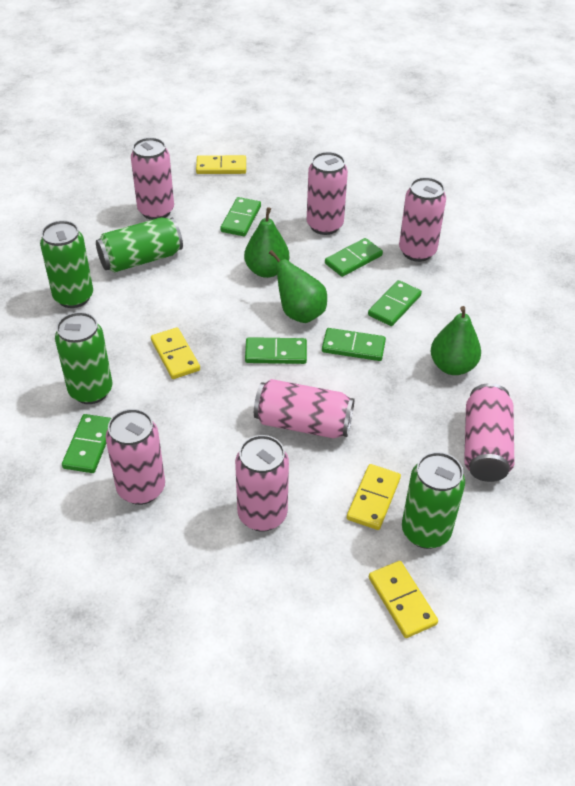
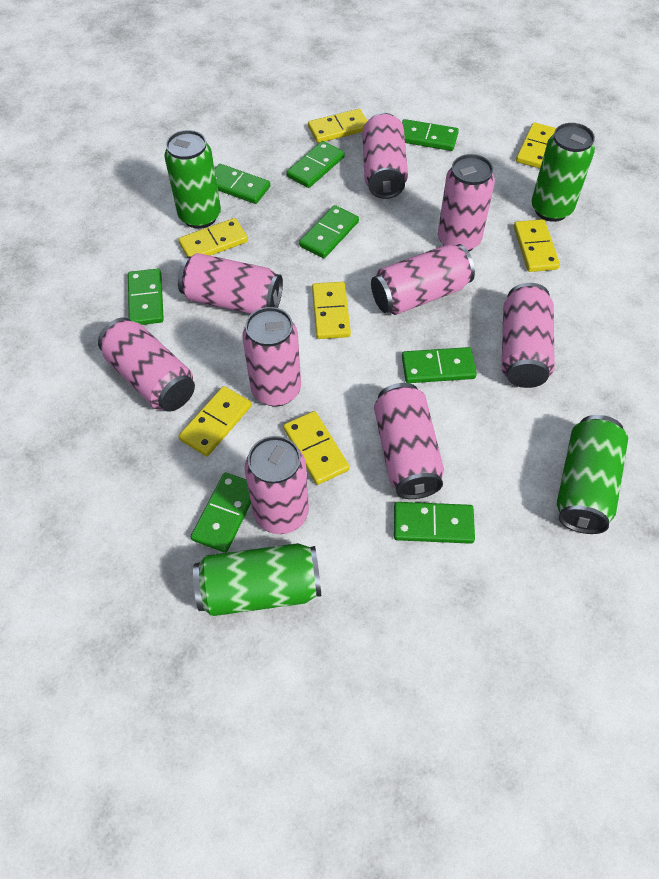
green domino: 6 -> 8
green pear: 3 -> 0
pink can: 7 -> 9
yellow domino: 4 -> 7

